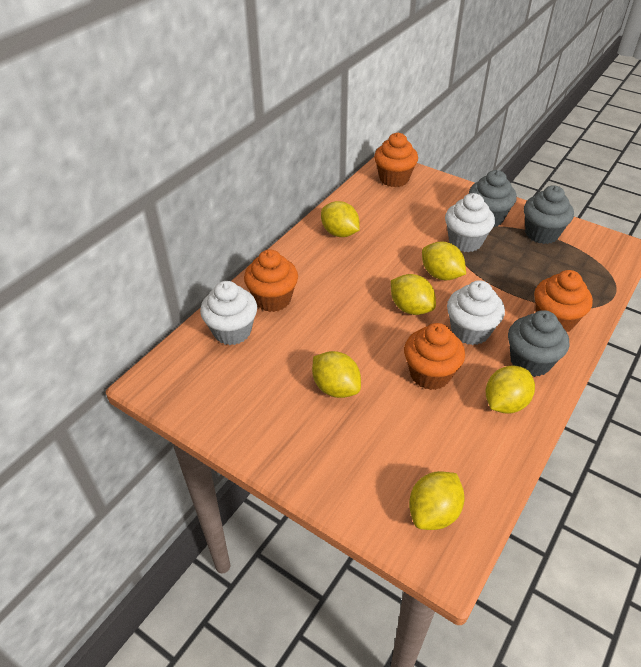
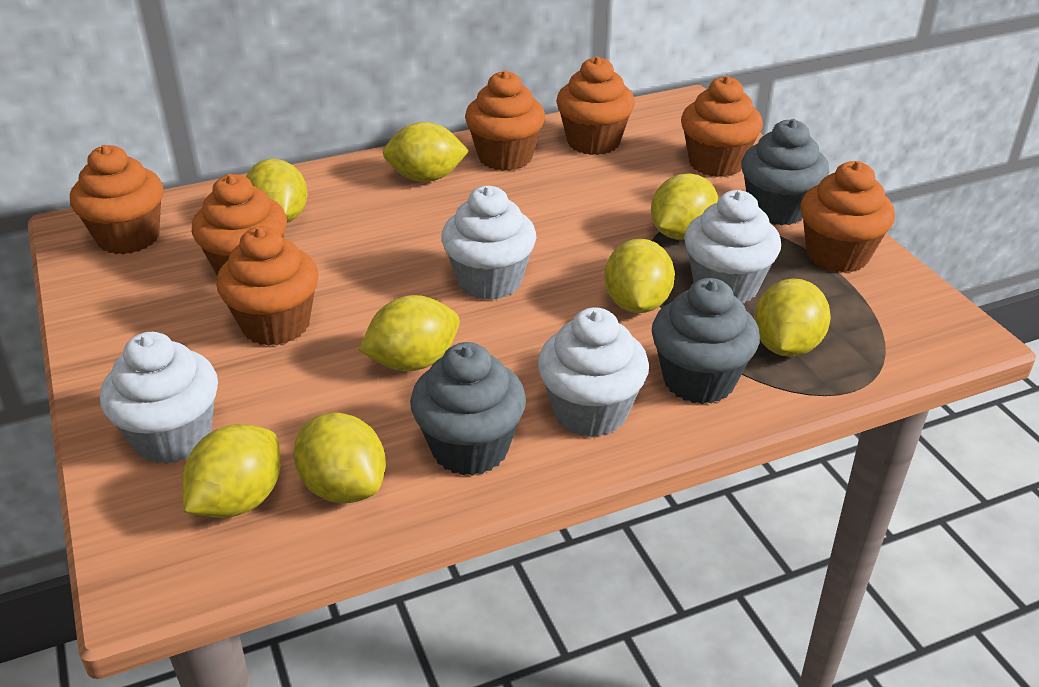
orange cupcake: 4 -> 7
white cupcake: 3 -> 4
yellow lemon: 6 -> 8

